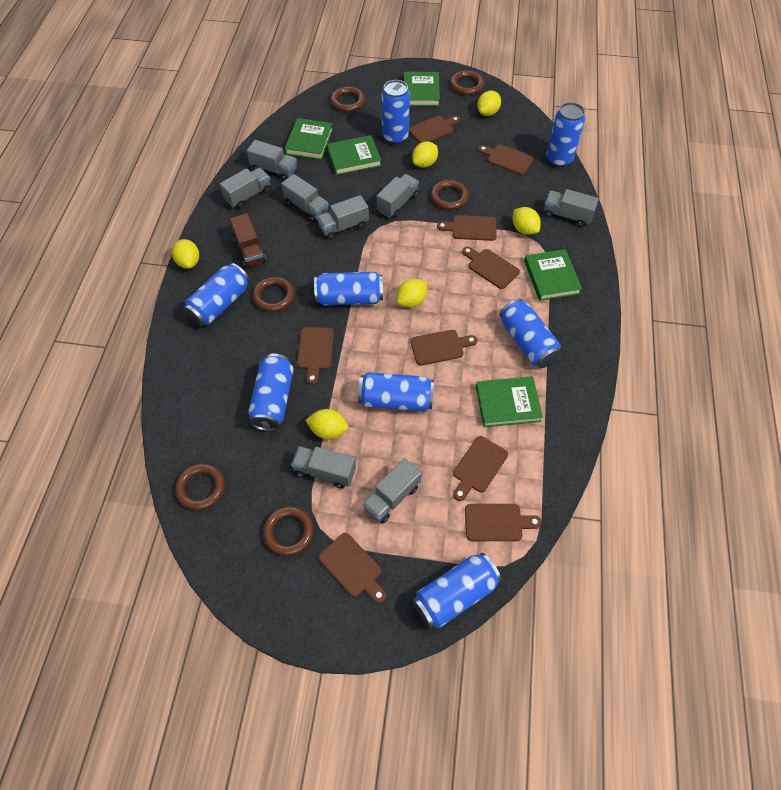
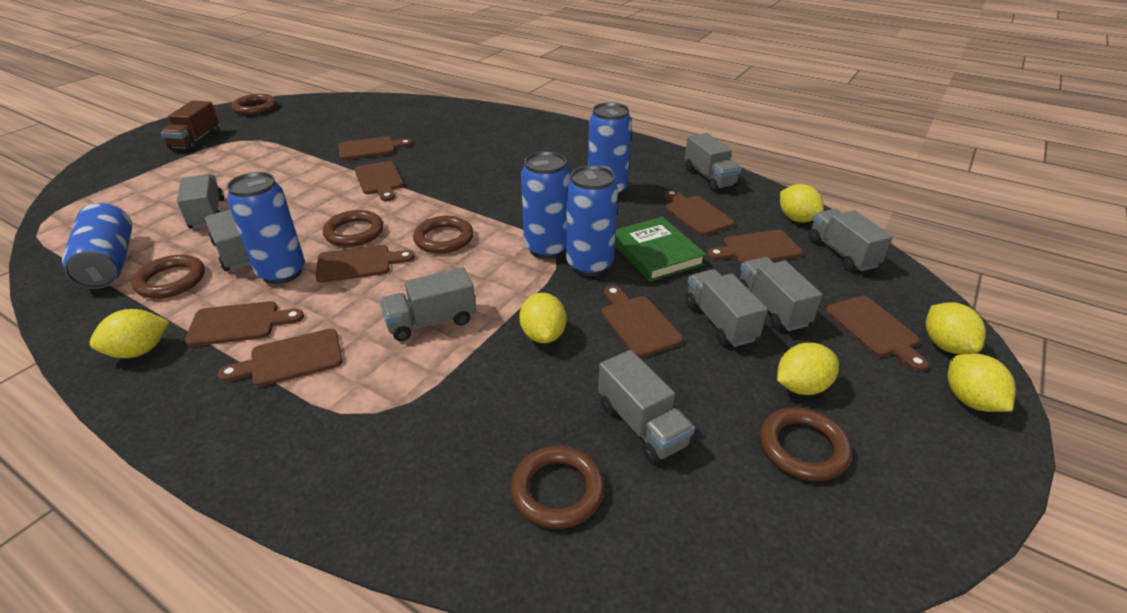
blue can: 8 -> 5
green book: 5 -> 1

